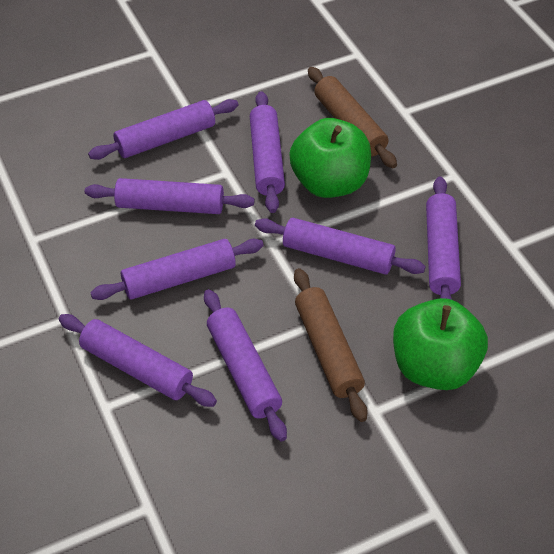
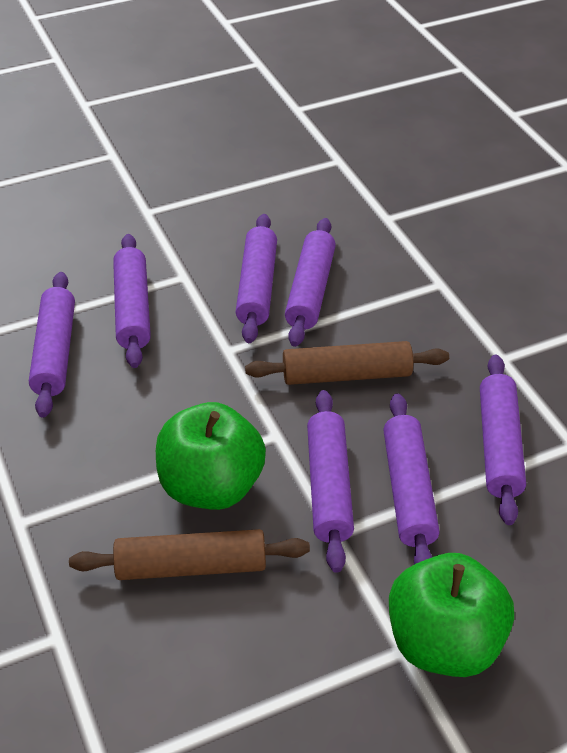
purple rolling pin: 8 -> 7

